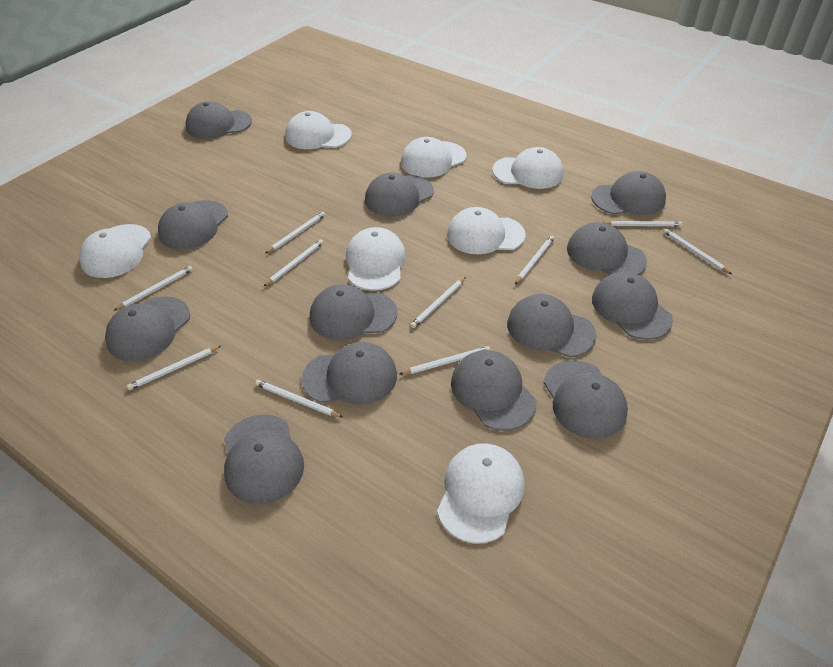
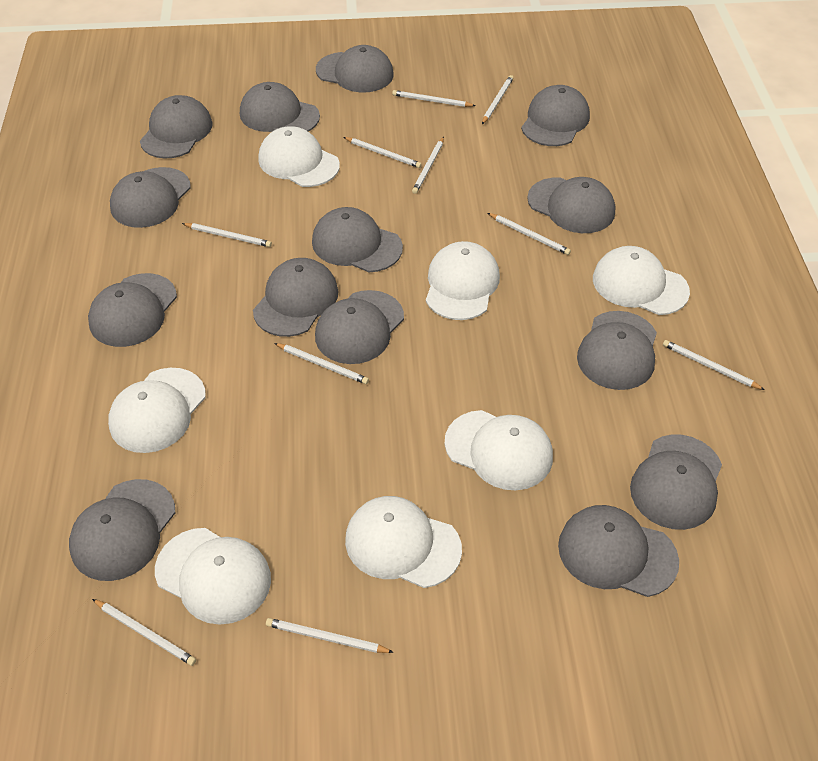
grey cap: 13 -> 14

